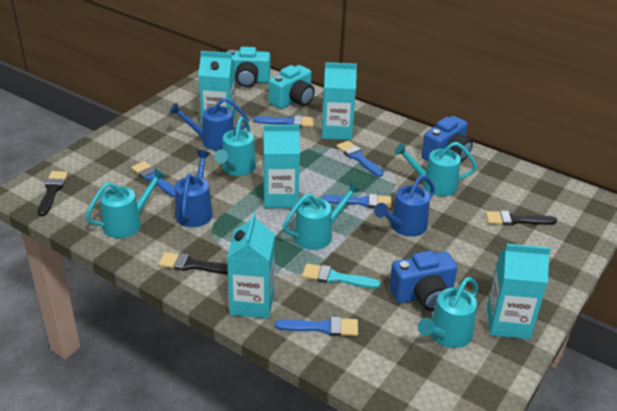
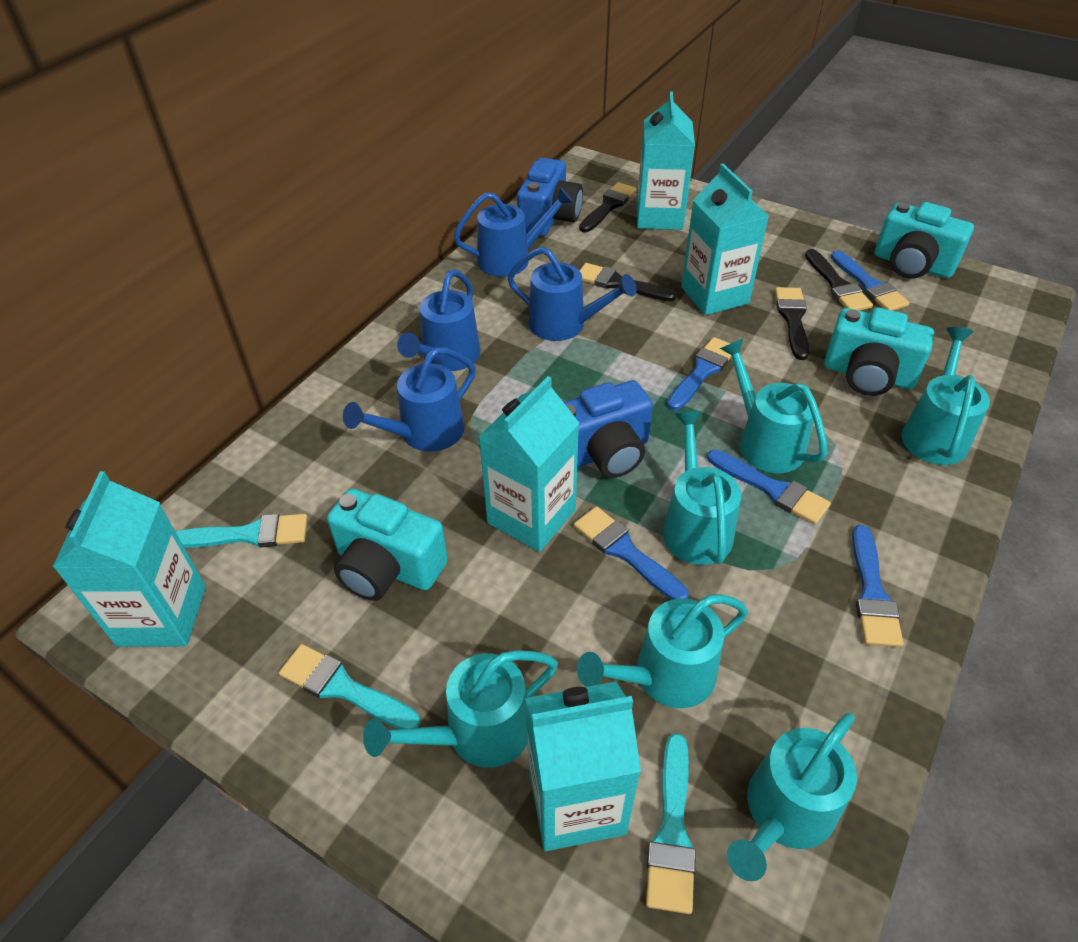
black brush: 3 -> 4
blue watering can: 3 -> 4
turquoise brush: 1 -> 3
turquoise camera: 2 -> 3
turquoise watering can: 5 -> 6

